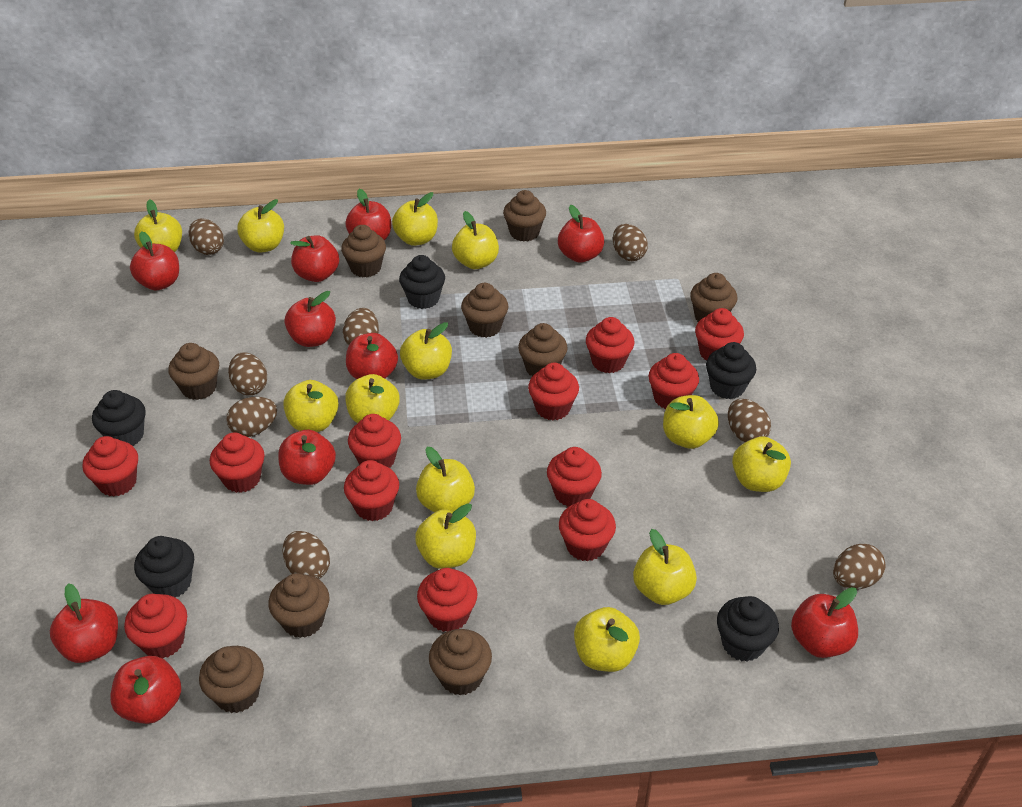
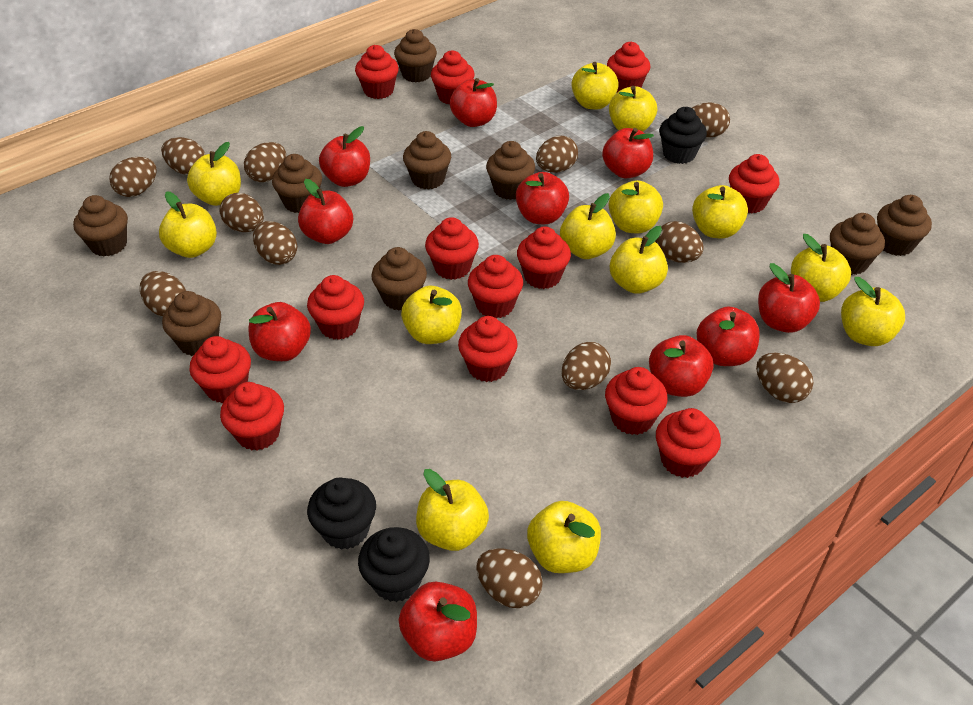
black cupcake: 5 -> 3
brown egg: 8 -> 12
red cupcake: 12 -> 13

